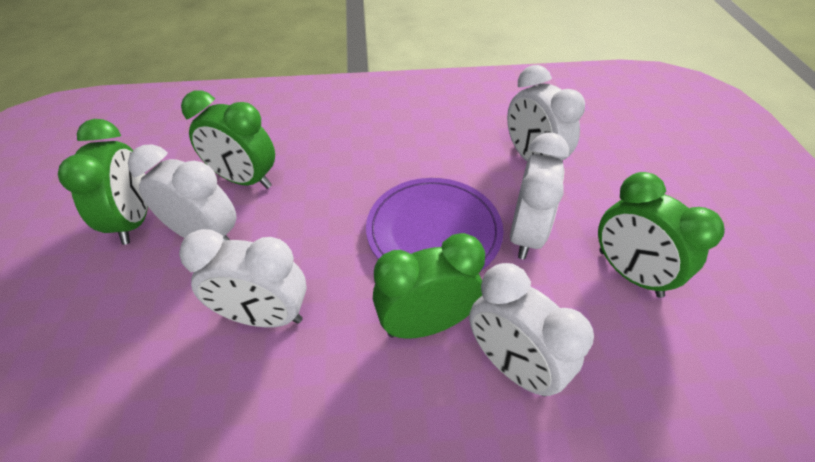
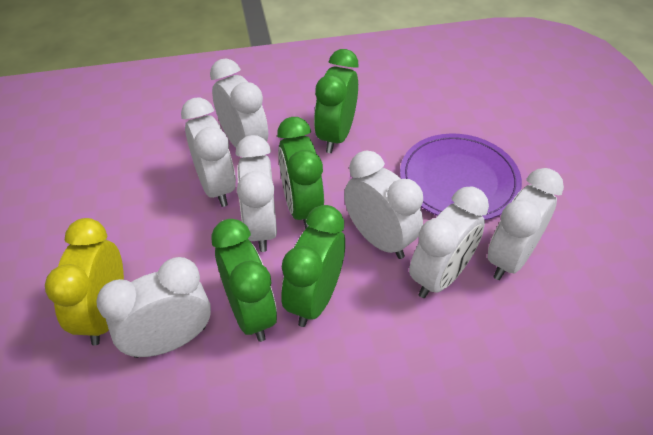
white clock: 5 -> 7
yellow clock: 0 -> 1

